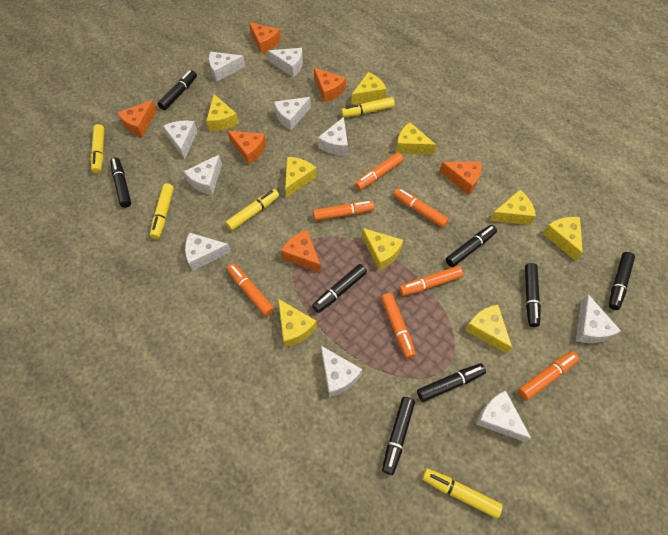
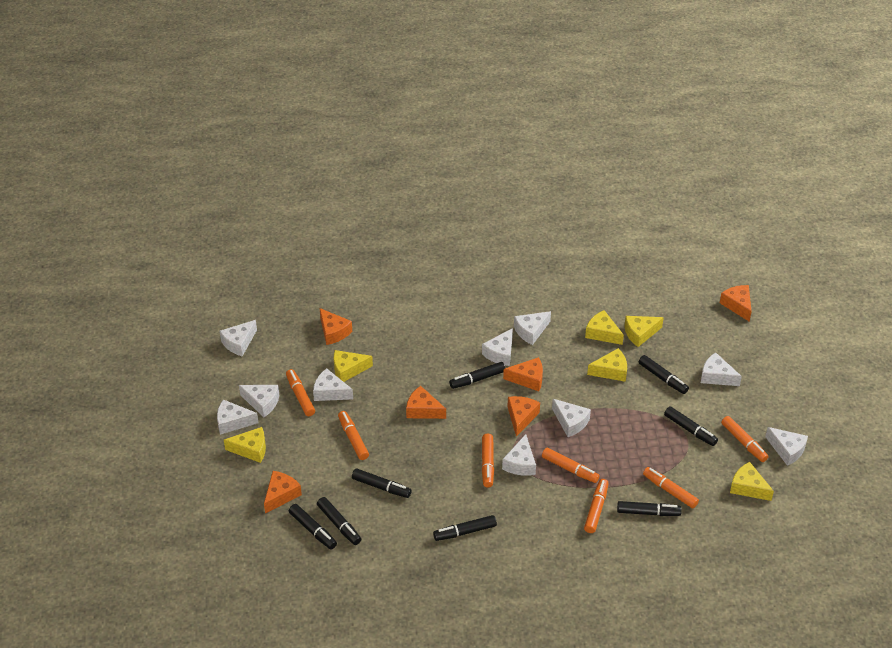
yellow cheese: 9 -> 6
yellow marker: 5 -> 0

